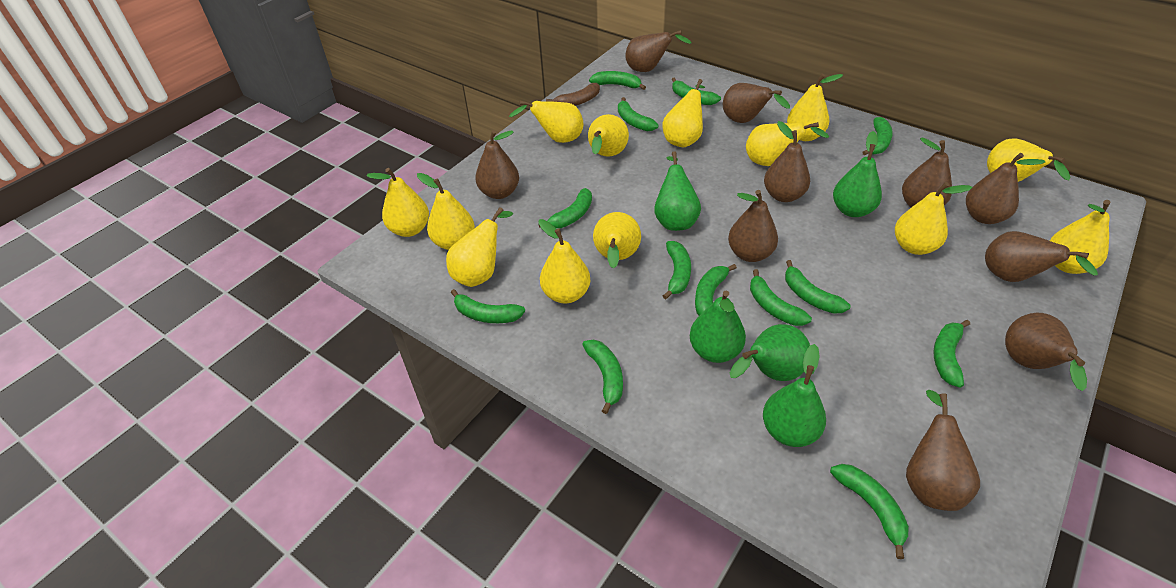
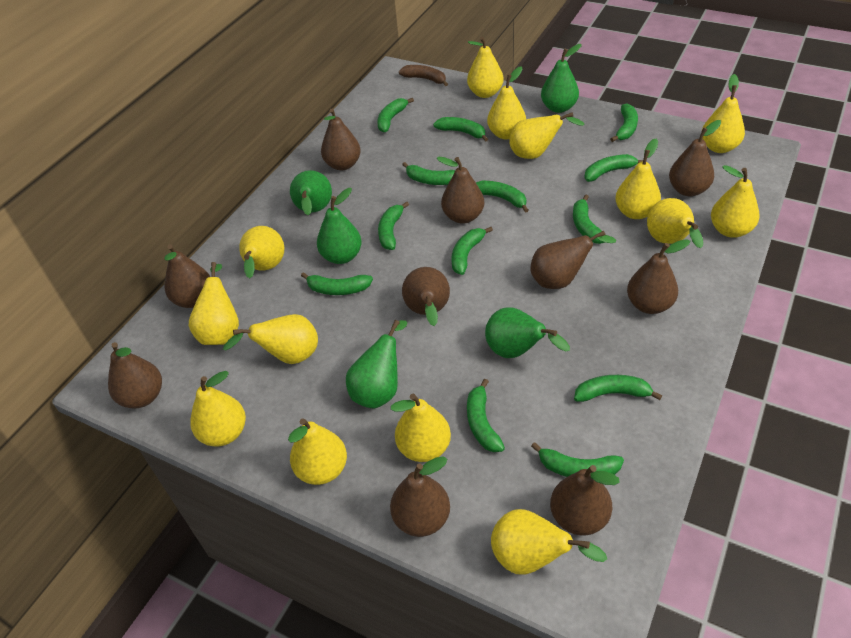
yellow pear: 13 -> 14

